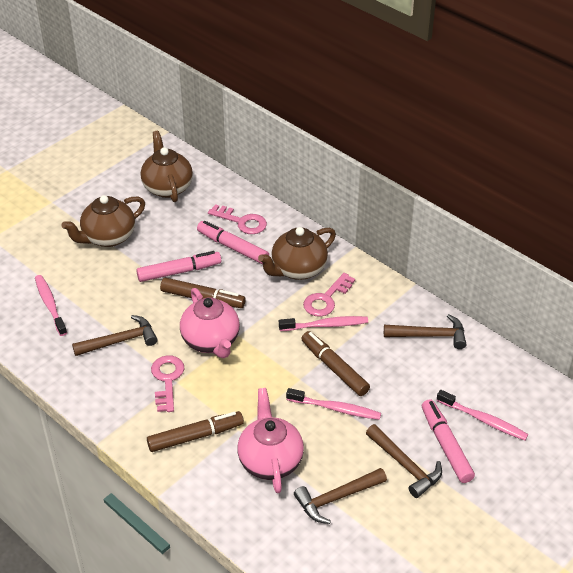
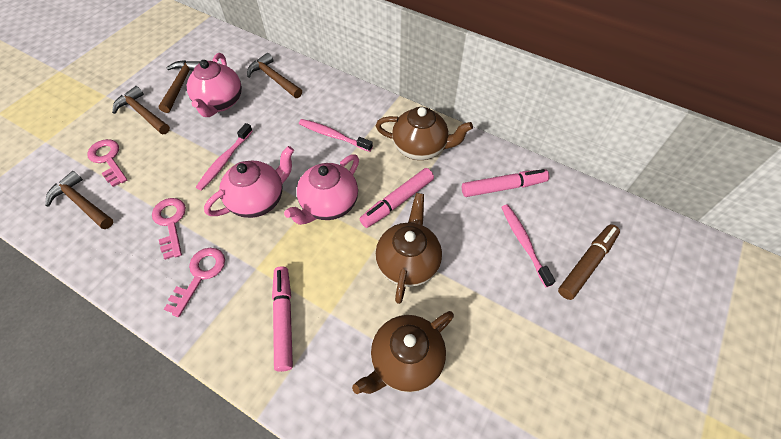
brown marker: 3 -> 1
pink teapot: 2 -> 3
pink toothbrush: 4 -> 3

